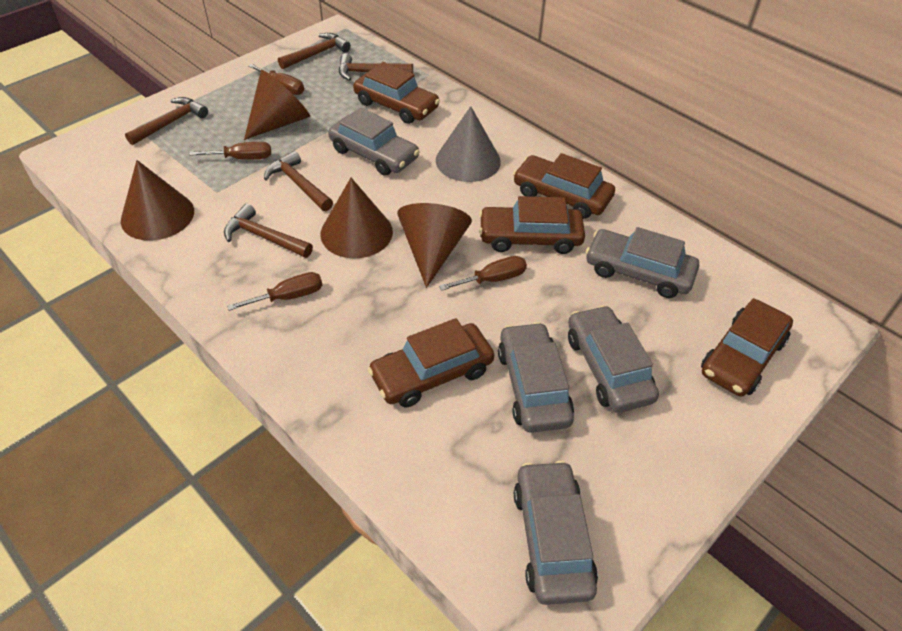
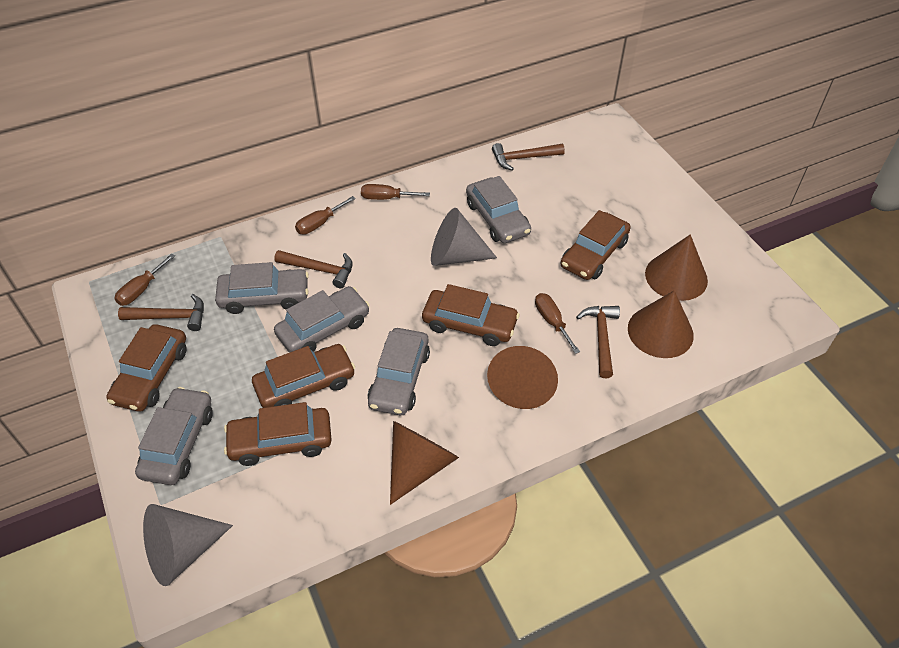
brown hammer: 5 -> 4
grey cone: 1 -> 2

